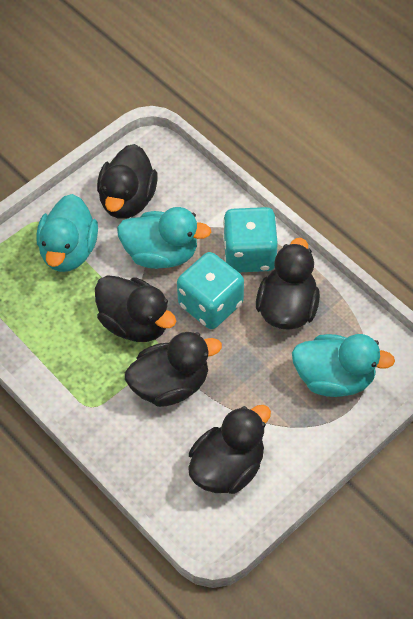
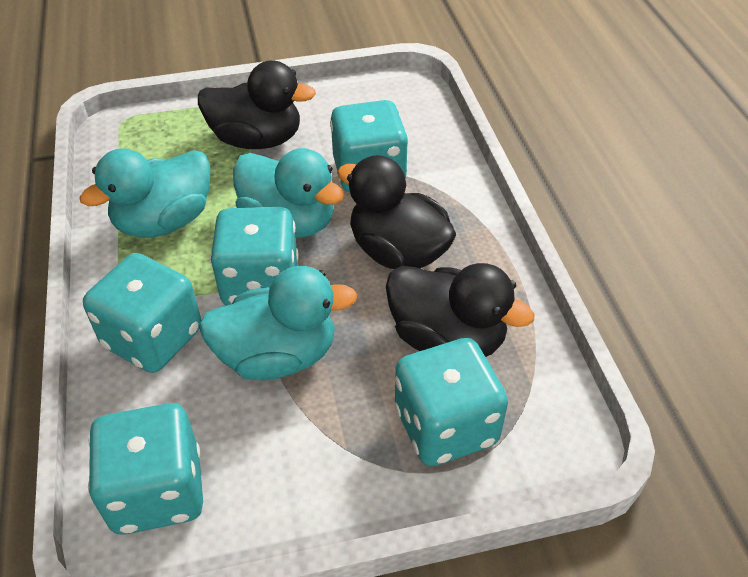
black duck: 5 -> 3
turquoise dice: 2 -> 5

